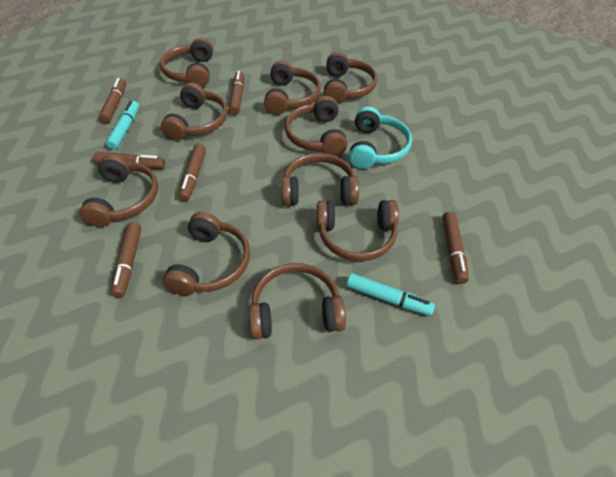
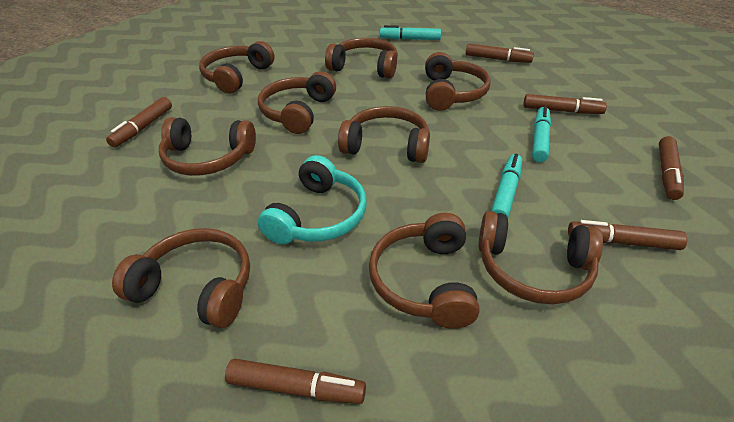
brown headphones: 10 -> 9
turquoise marker: 2 -> 3

